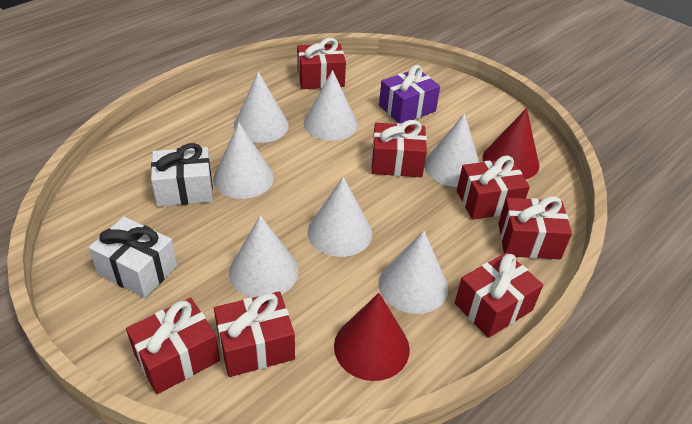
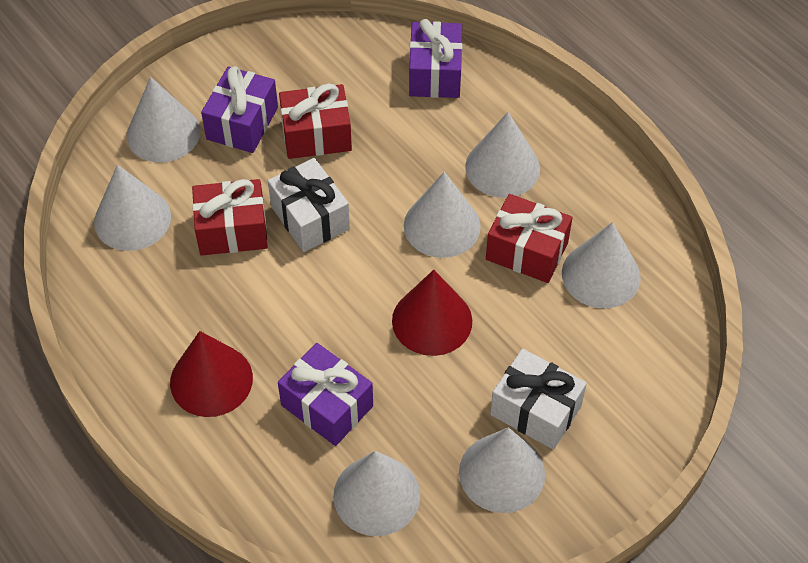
purple gift: 1 -> 3
red gift: 7 -> 3

